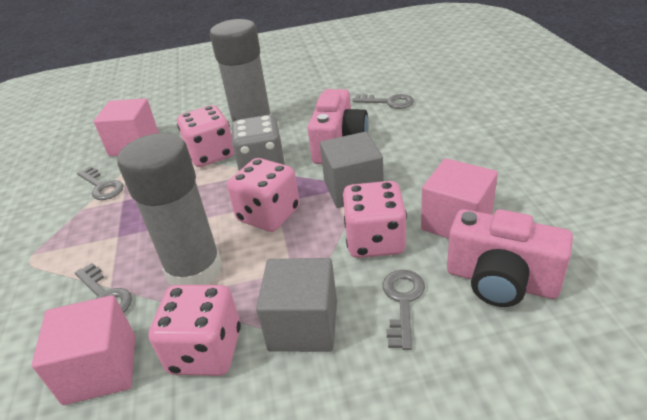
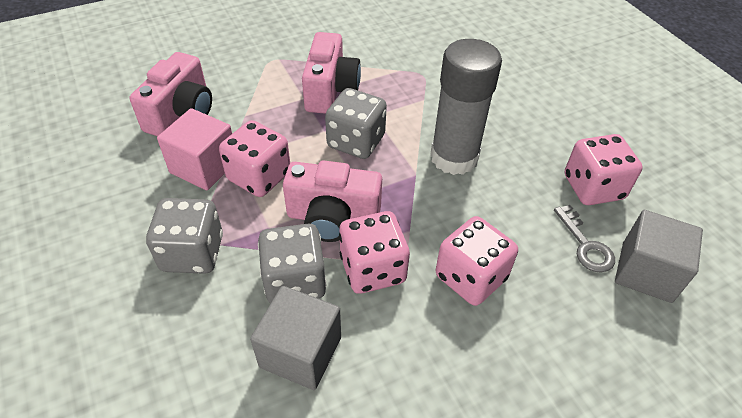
grey dice: 1 -> 3
grey glue stick: 2 -> 1
grey key: 4 -> 1
pink camera: 2 -> 3
pink cube: 3 -> 1

